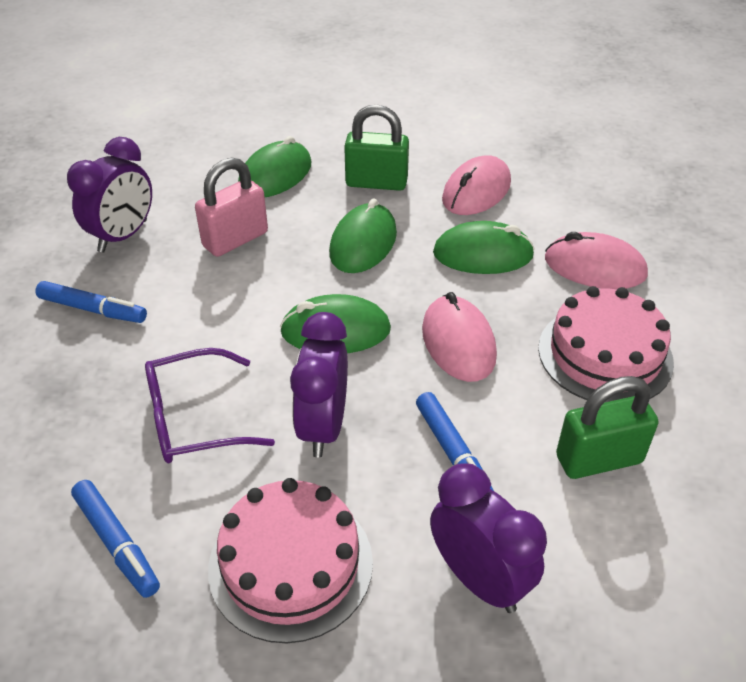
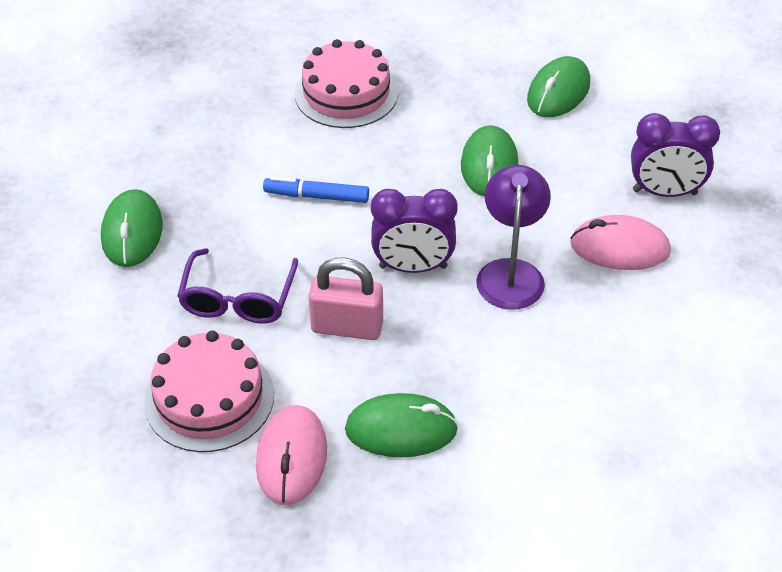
blue marker: 3 -> 1
green padlock: 2 -> 0
pink mouse: 3 -> 2
purple clock: 3 -> 2
purple lamp: 0 -> 1

